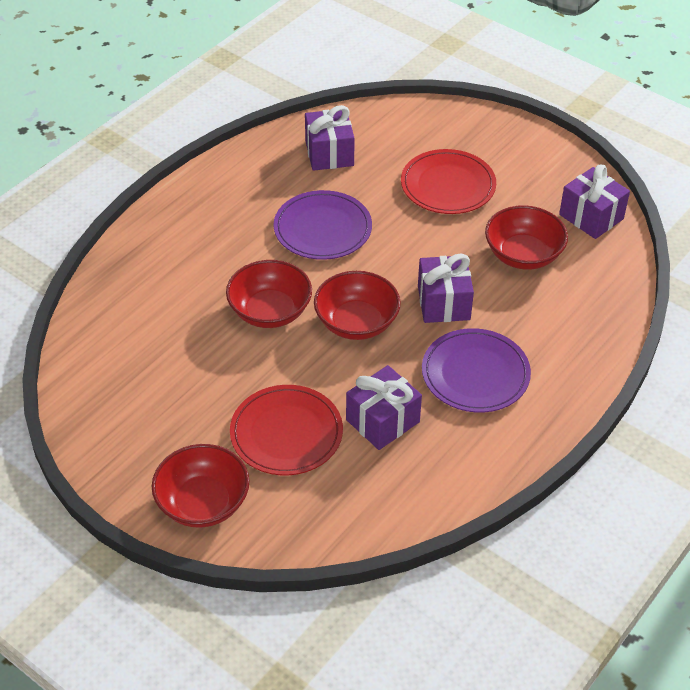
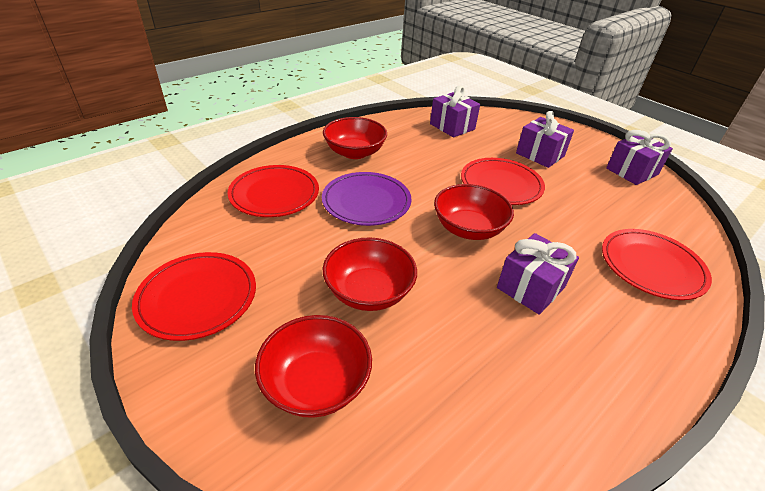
purple plate: 2 -> 1
red plate: 2 -> 4

